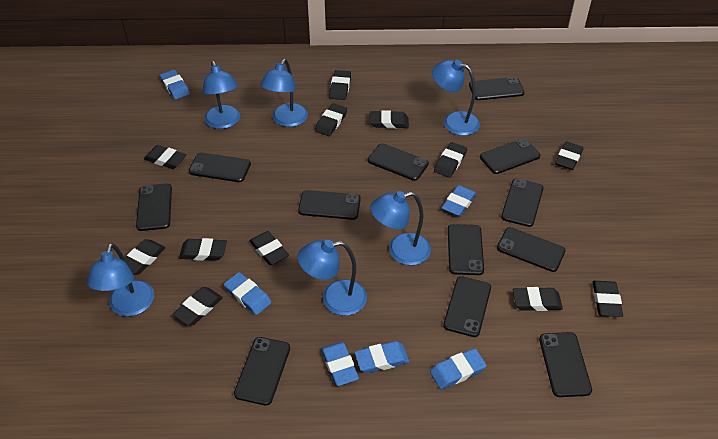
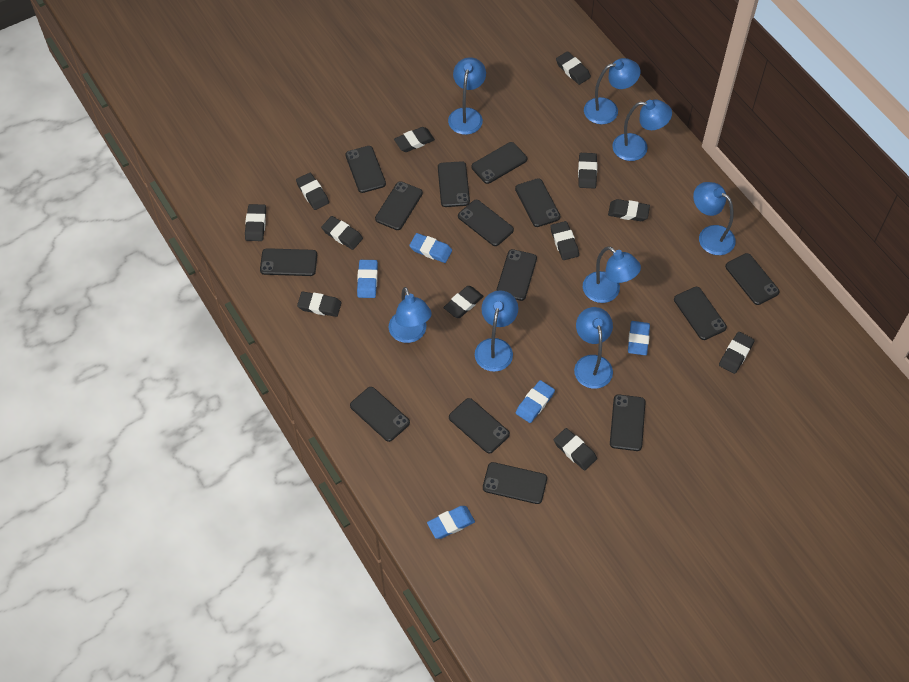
black phone: 12 -> 14
blue eraser: 6 -> 5
blue lamp: 6 -> 8

